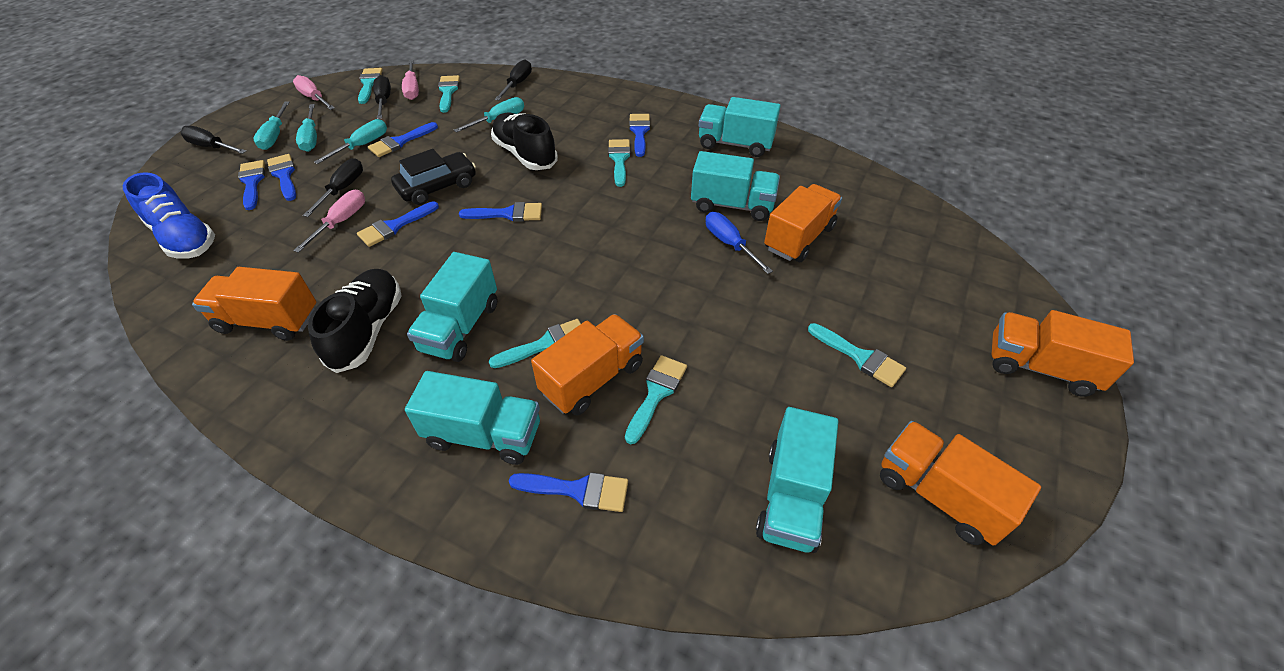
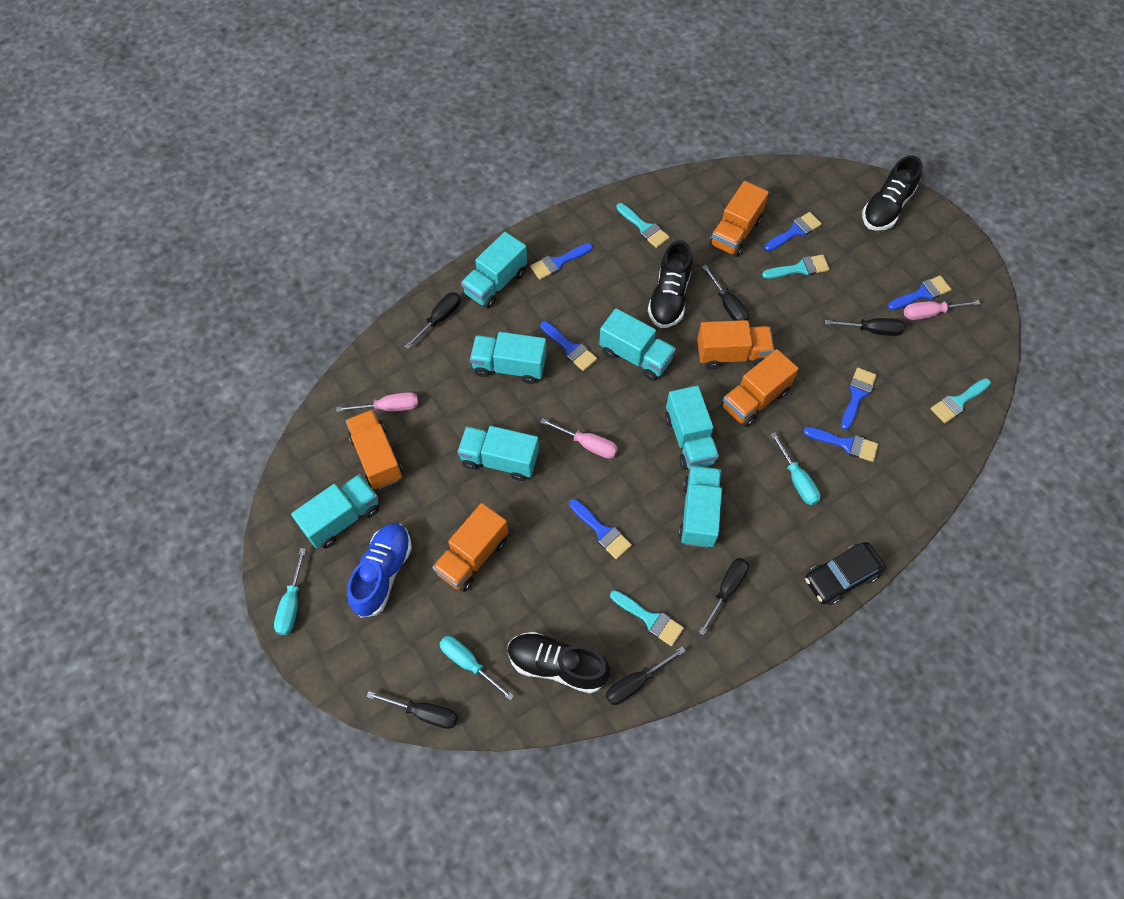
black screwdriver: 4 -> 6
black shoe: 2 -> 3
blue screwdriver: 1 -> 0
turquoise brush: 6 -> 4
turquoise screwdriver: 4 -> 3
turquoise truck: 5 -> 7

